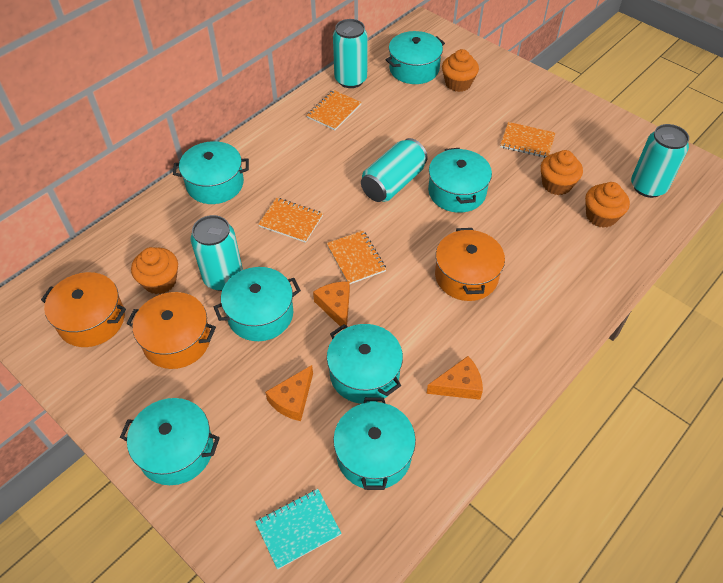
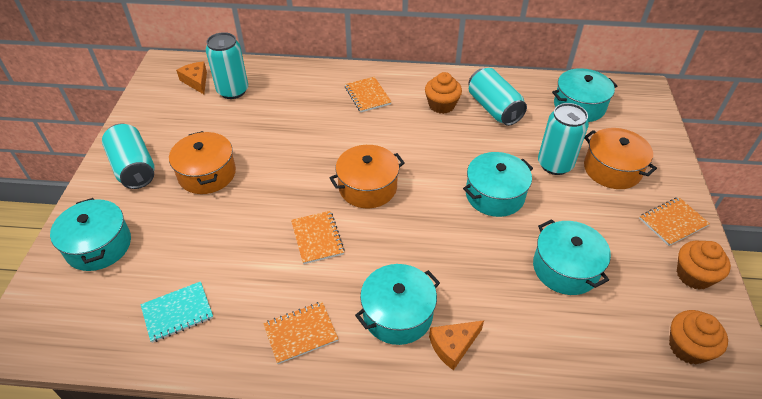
orange cheese: 3 -> 2
orange cupcake: 4 -> 3
turquoise pot: 7 -> 5

